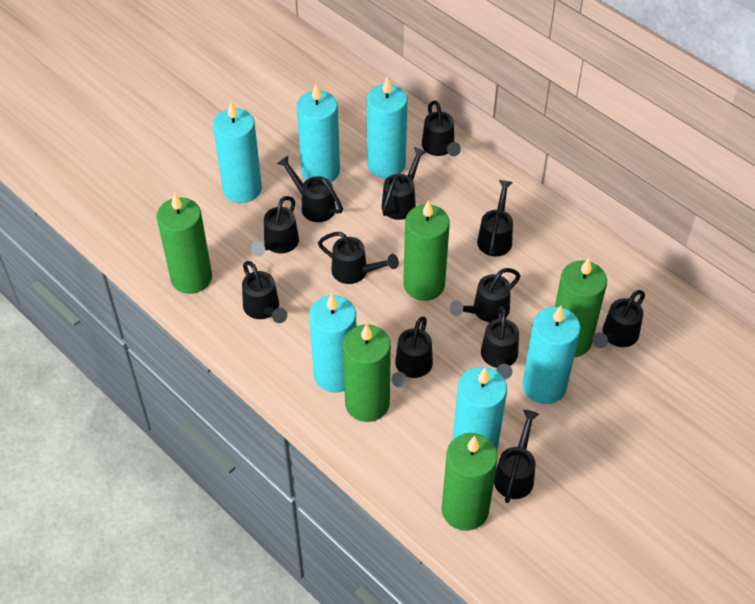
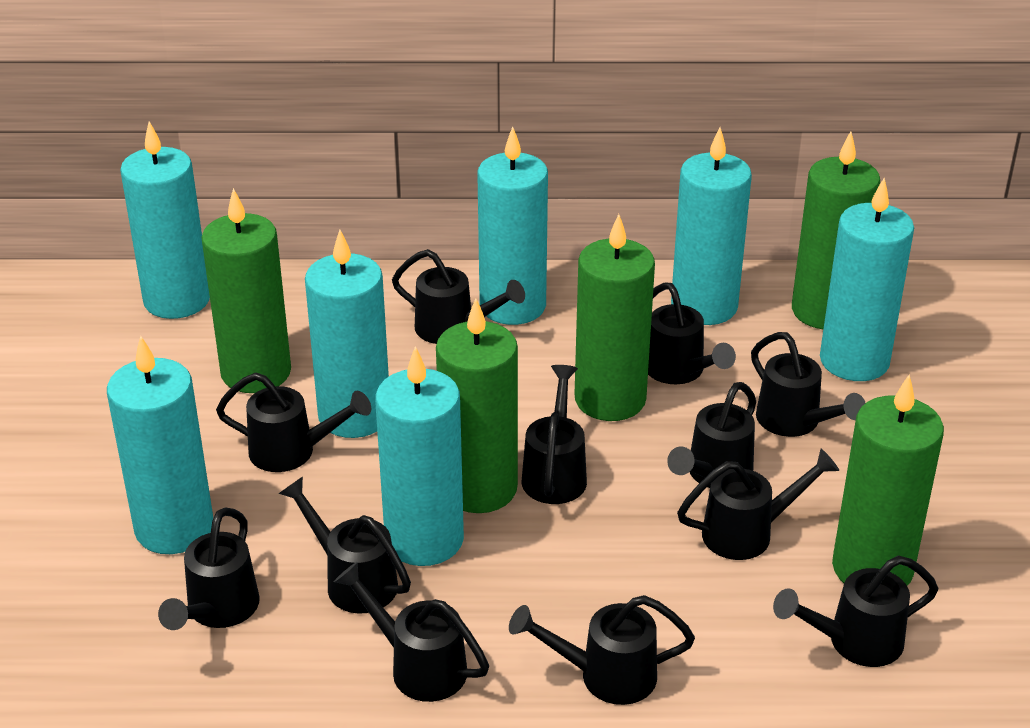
turquoise candle: 6 -> 7

